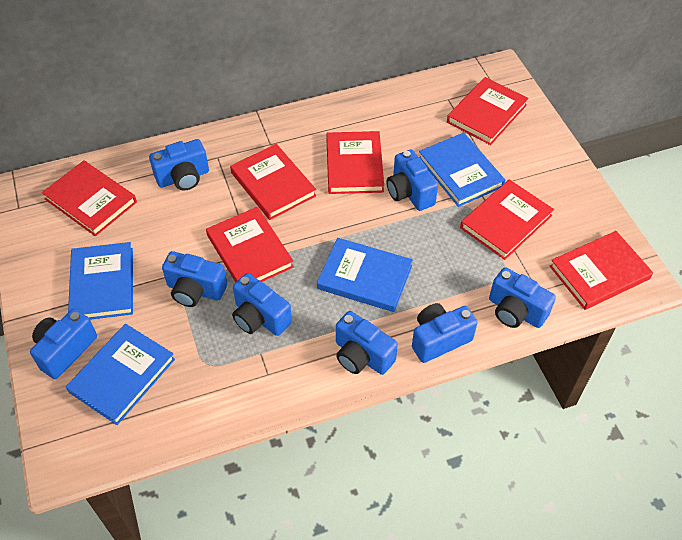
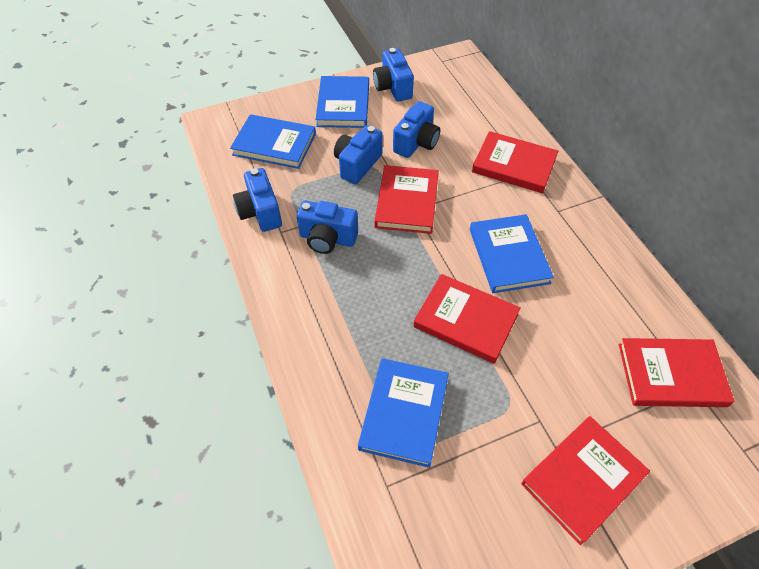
blue camera: 8 -> 5
red book: 7 -> 5

